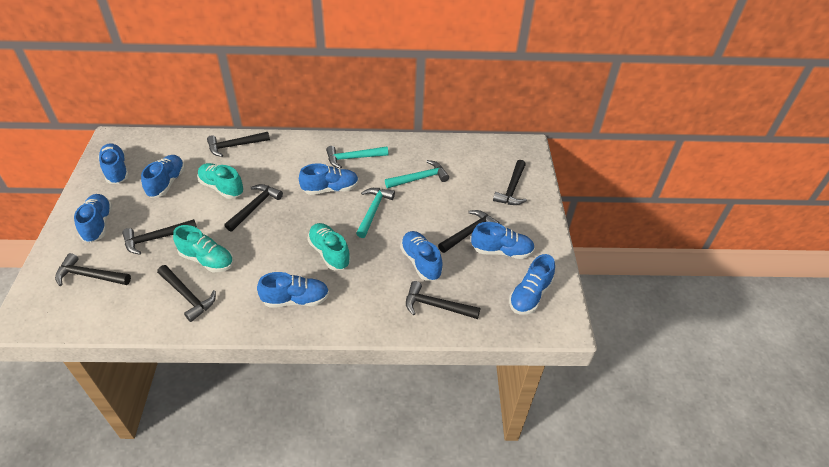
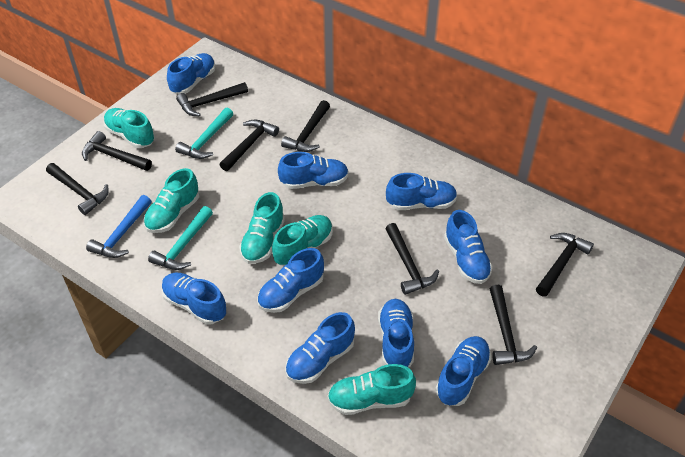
blue hammer: 0 -> 1
blue shoe: 8 -> 9
turquoise hammer: 3 -> 2
turquoise shoe: 3 -> 5

